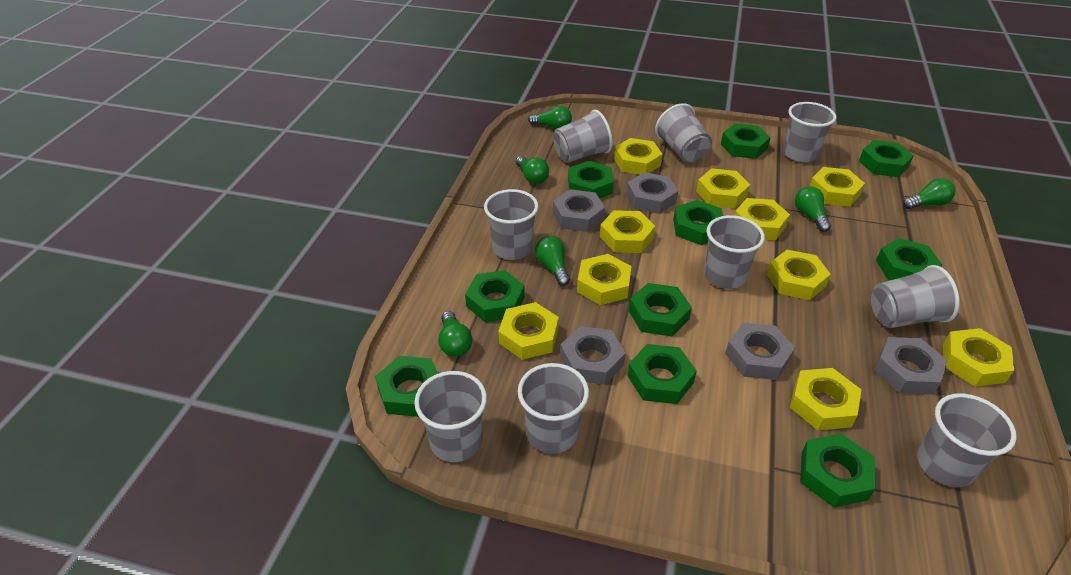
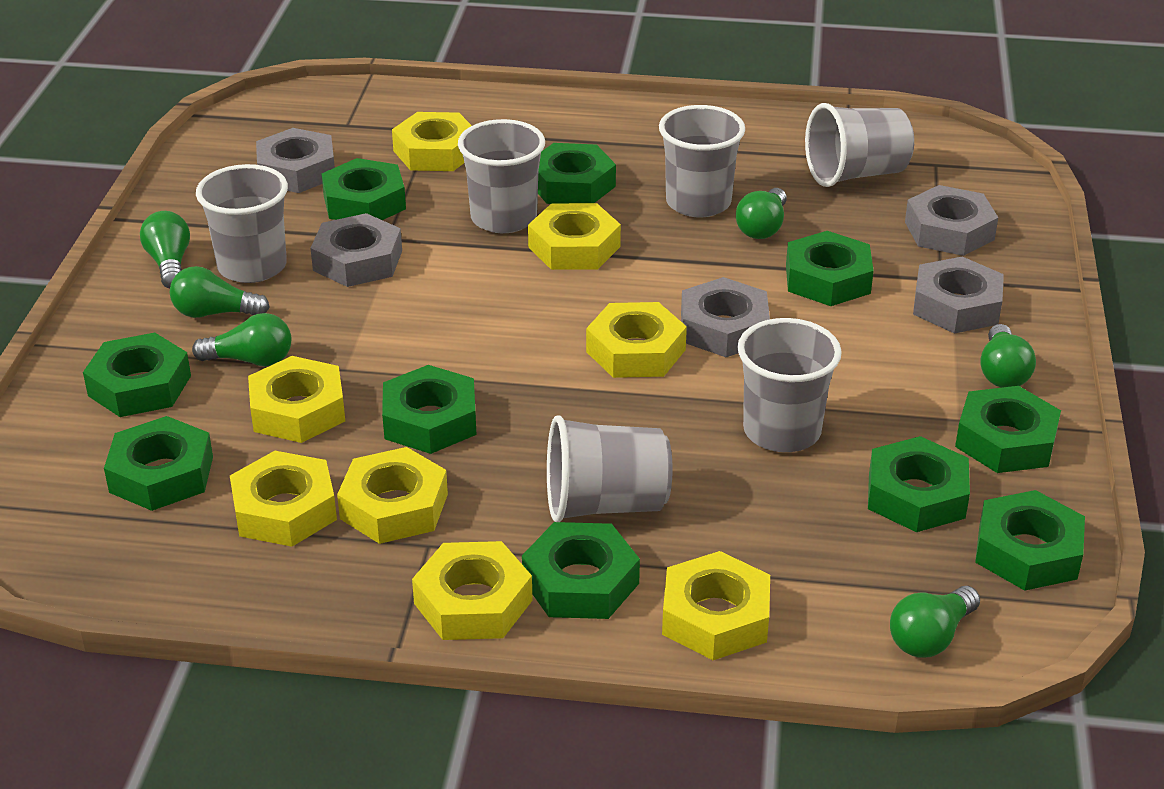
grey cup: 9 -> 6
yellow nut: 10 -> 8

